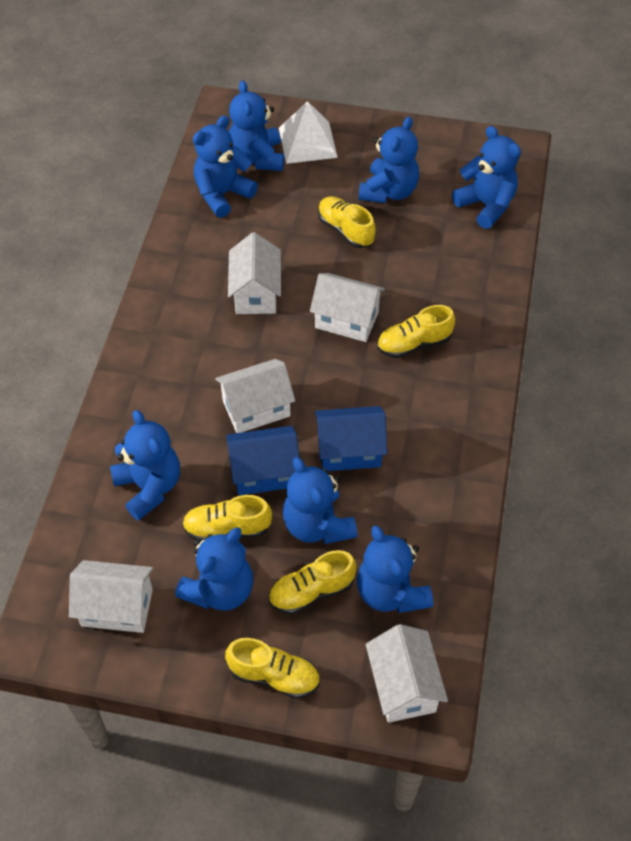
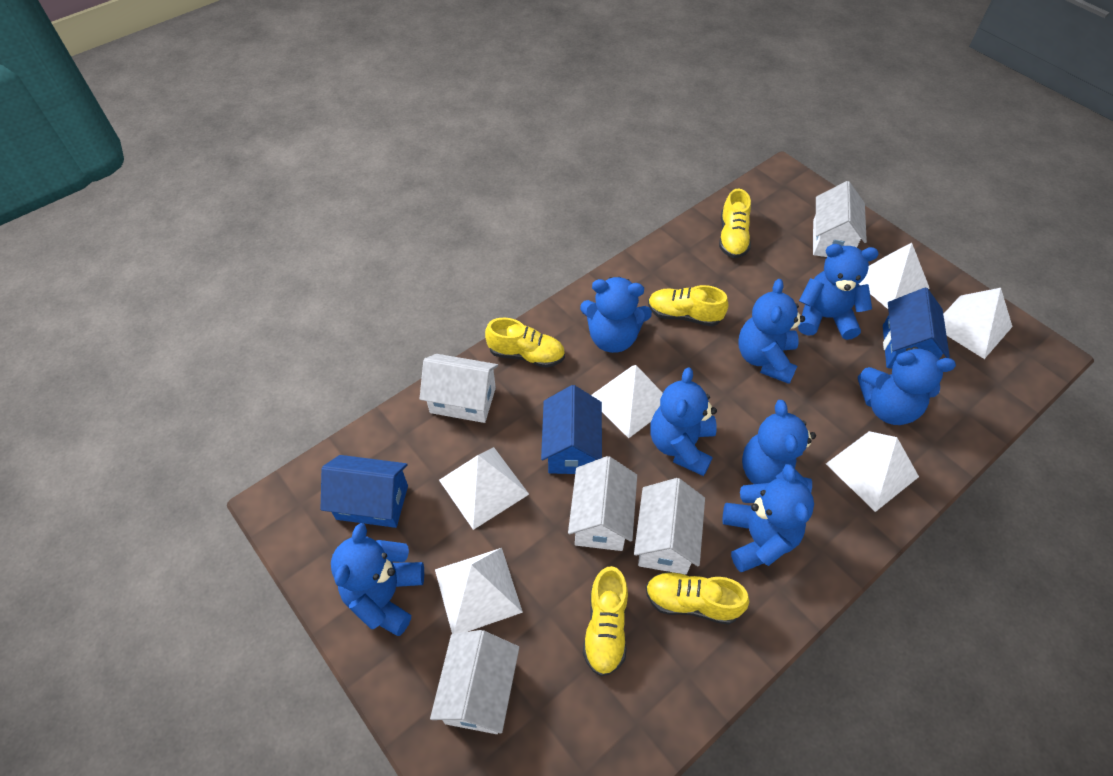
blue house: 2 -> 3
white pyramid: 1 -> 6

